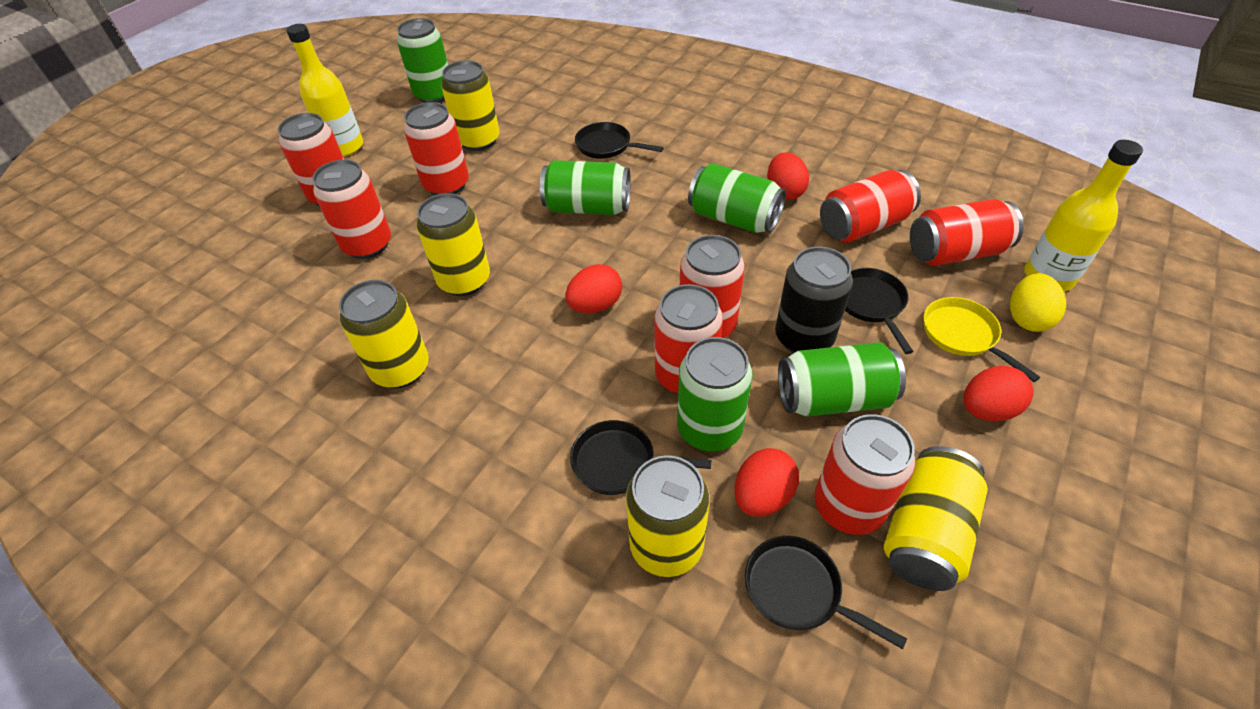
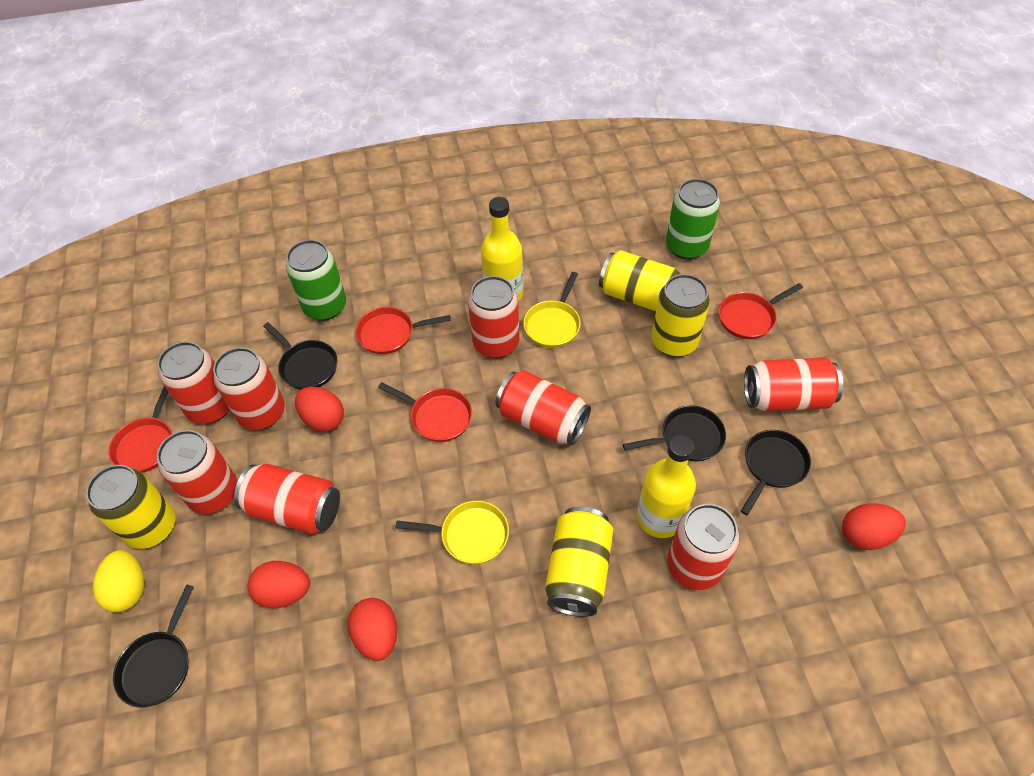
black can: 1 -> 0
green can: 5 -> 2
red pan: 0 -> 4
yellow can: 5 -> 4
yellow pan: 1 -> 2

